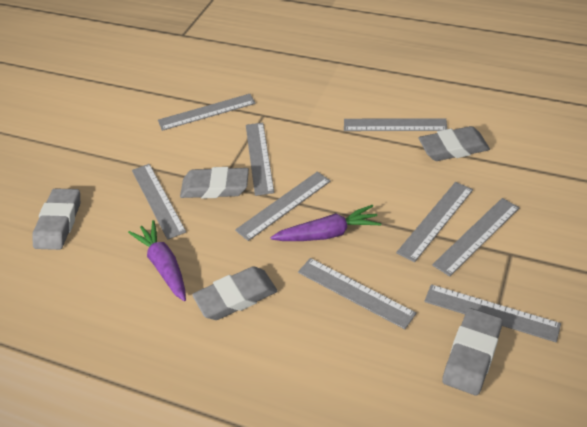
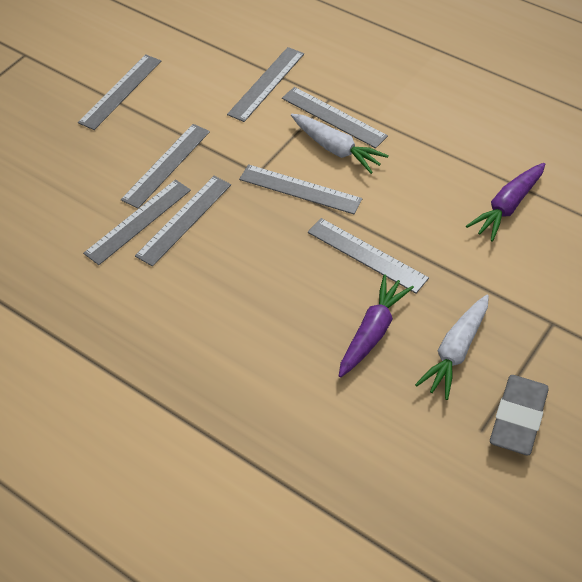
grey eraser: 5 -> 1
grey ruler: 9 -> 8
white carrot: 0 -> 2

